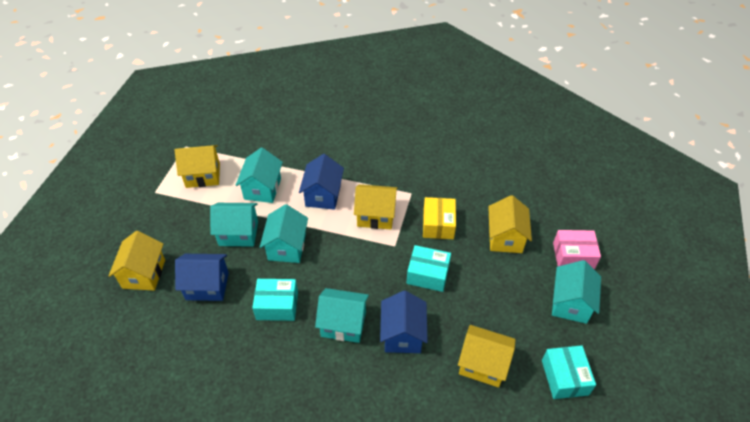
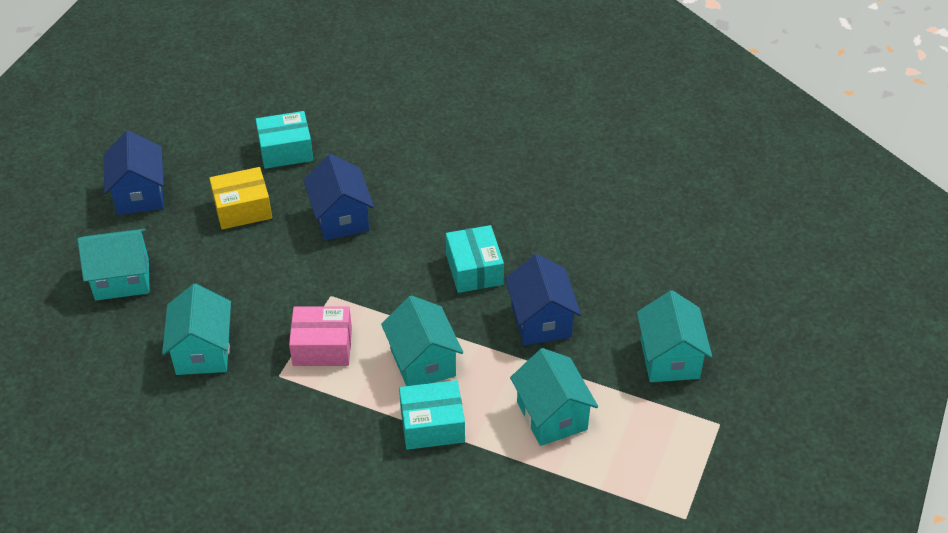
yellow house: 5 -> 0

